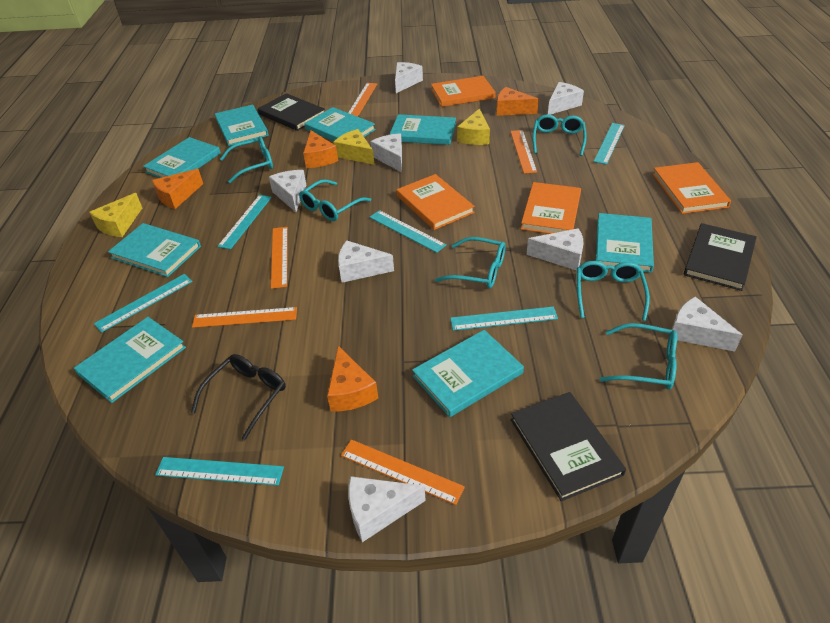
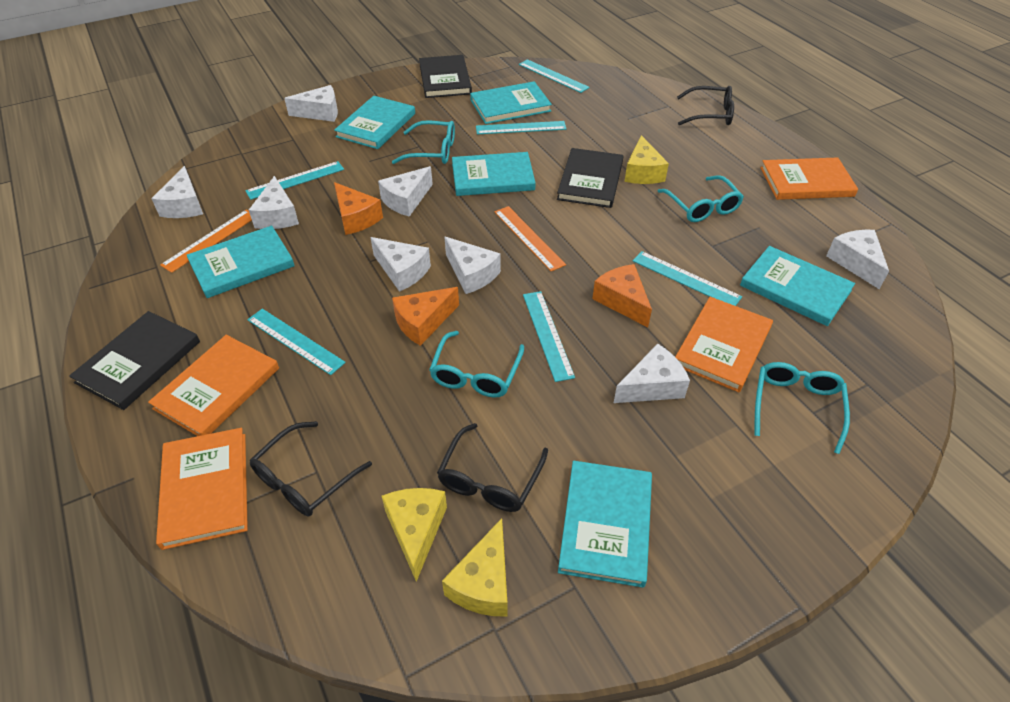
black glasses: 1 -> 3
orange cheese: 4 -> 3
orange ruler: 5 -> 2
turquoise book: 8 -> 6
turquoise glasses: 6 -> 4

